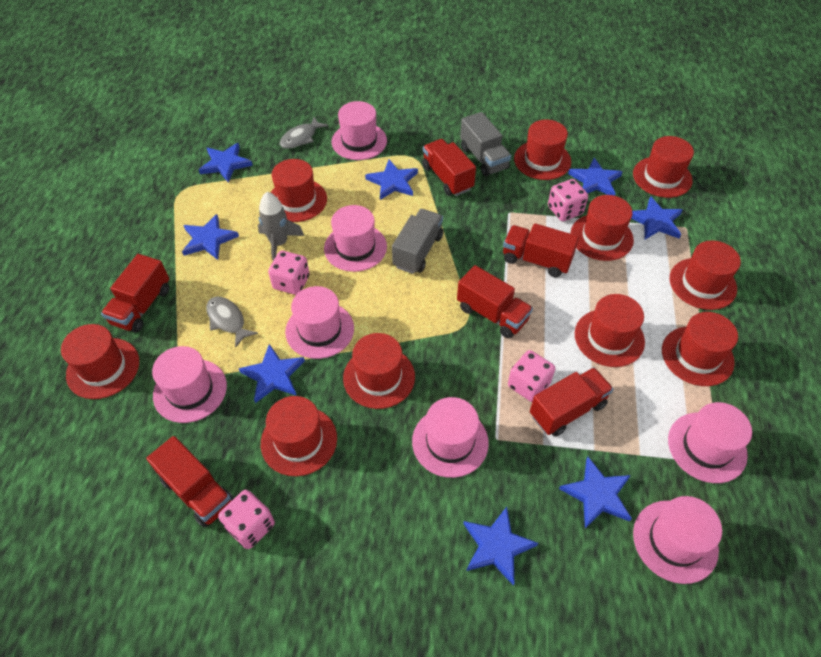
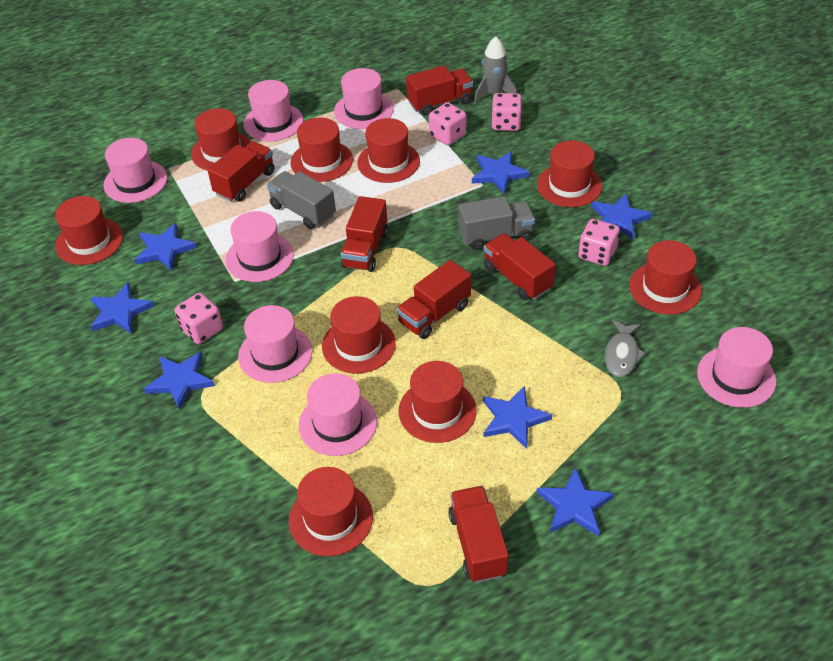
blue star: 8 -> 7
grey fish: 2 -> 1
red hat: 10 -> 9

